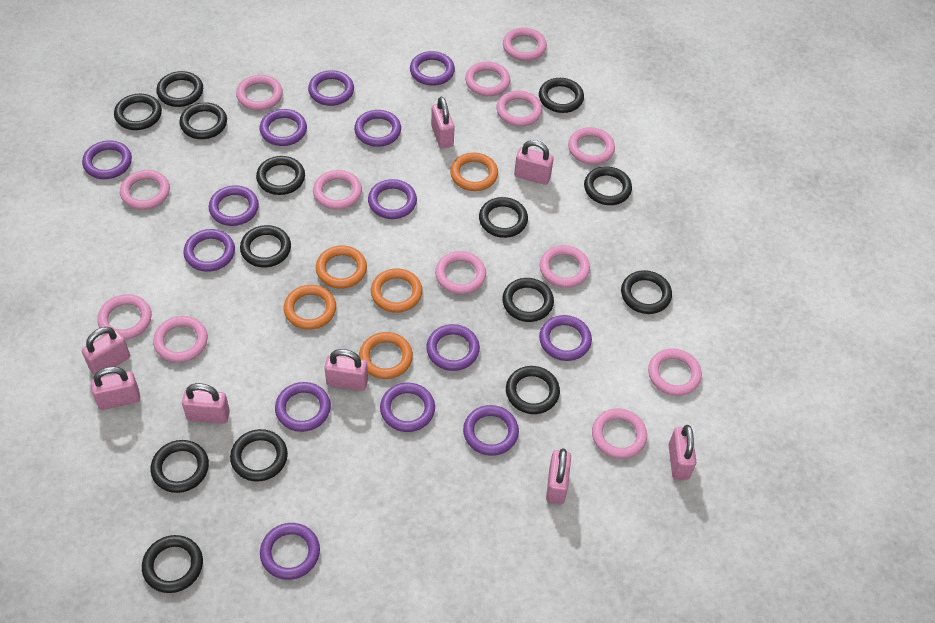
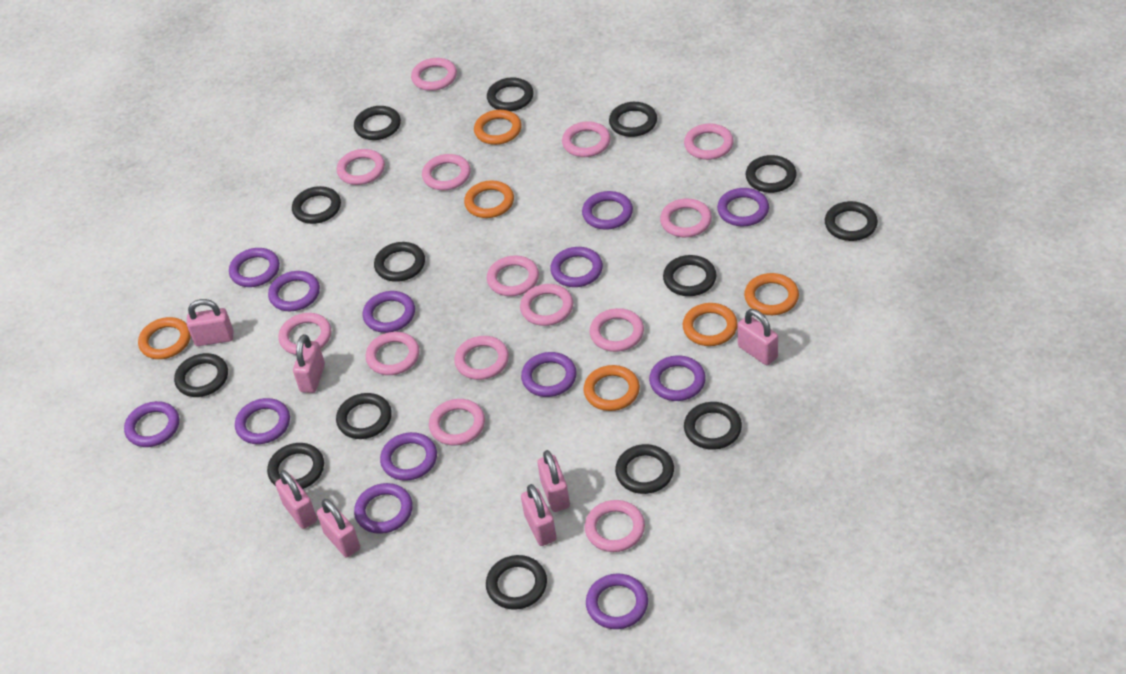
orange ring: 5 -> 6
pink padlock: 8 -> 7
pink ring: 13 -> 14
purple ring: 14 -> 13

